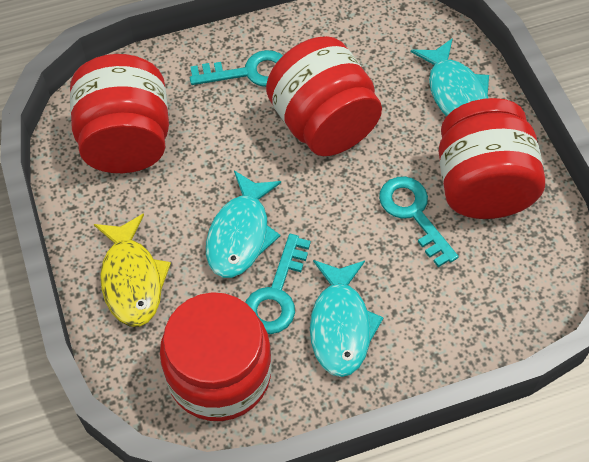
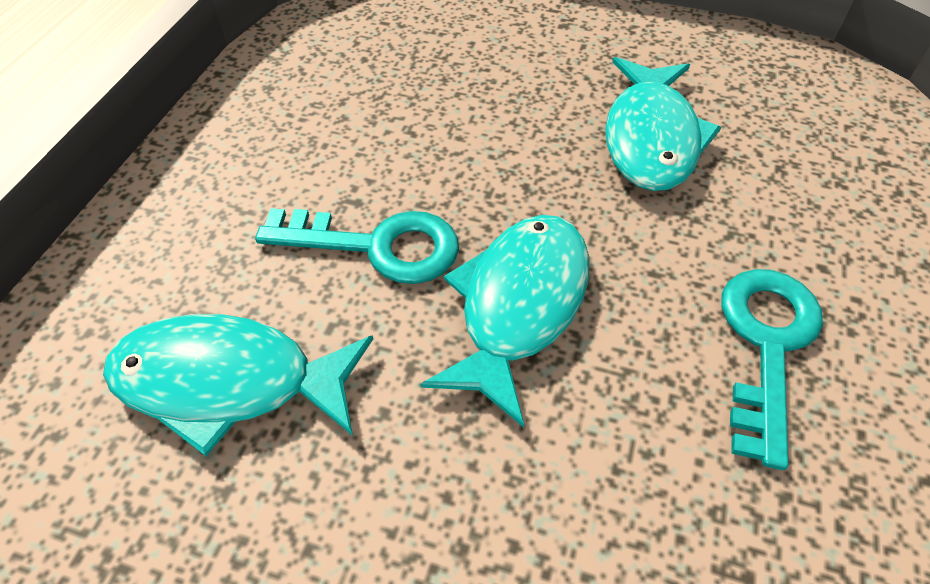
red jar: 4 -> 0
turquoise key: 3 -> 2
yellow fish: 1 -> 0

